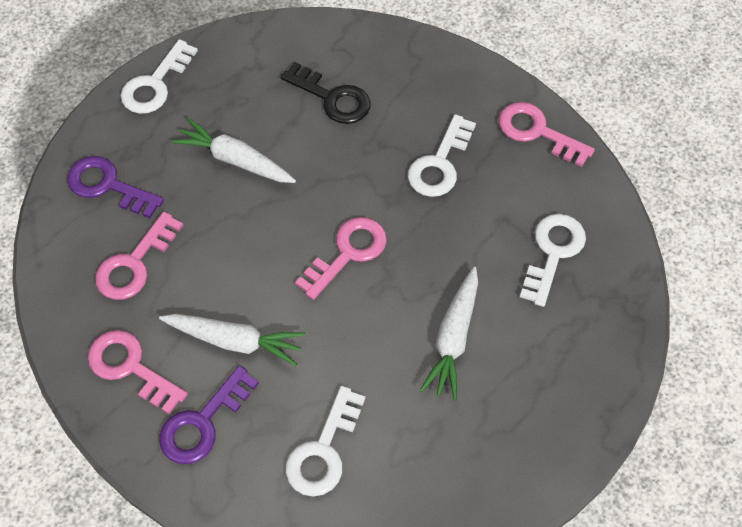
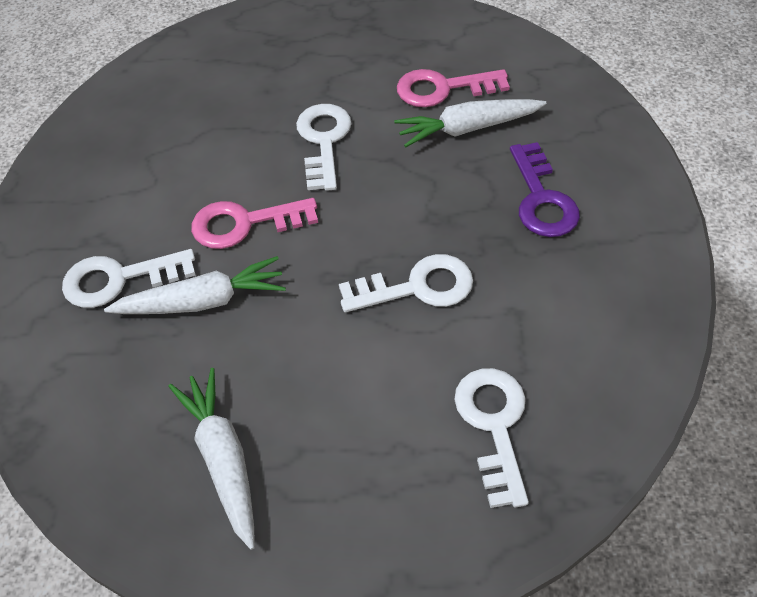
black key: 1 -> 0
pink key: 4 -> 2
purple key: 2 -> 1

